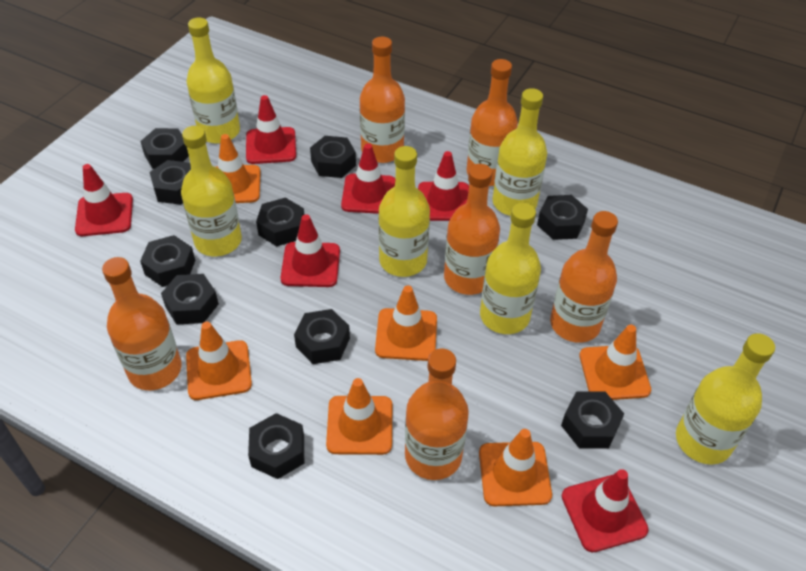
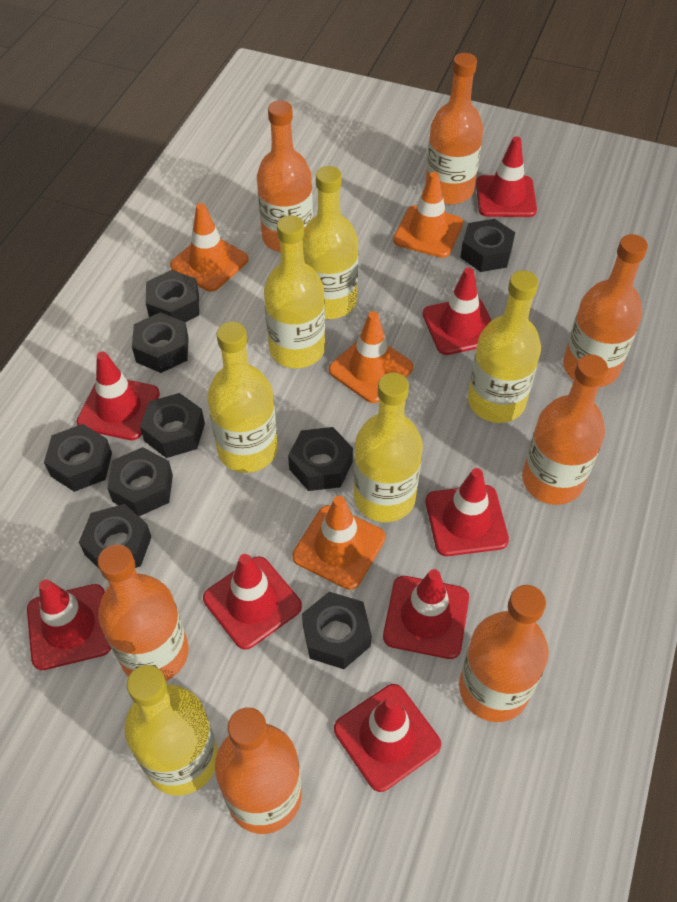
black nut: 10 -> 9
orange bottle: 6 -> 7
orange traffic cone: 6 -> 4
red traffic cone: 6 -> 8

